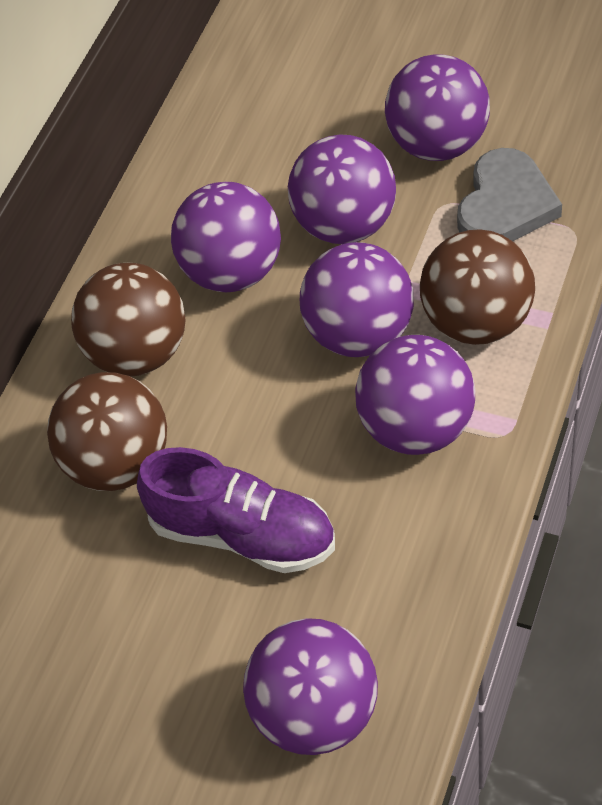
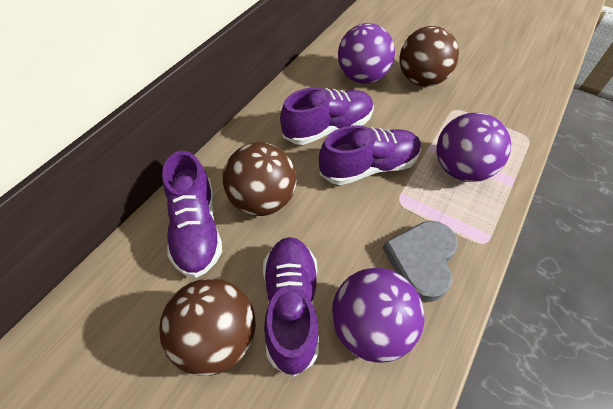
purple ball: 6 -> 3
purple shoe: 1 -> 4

